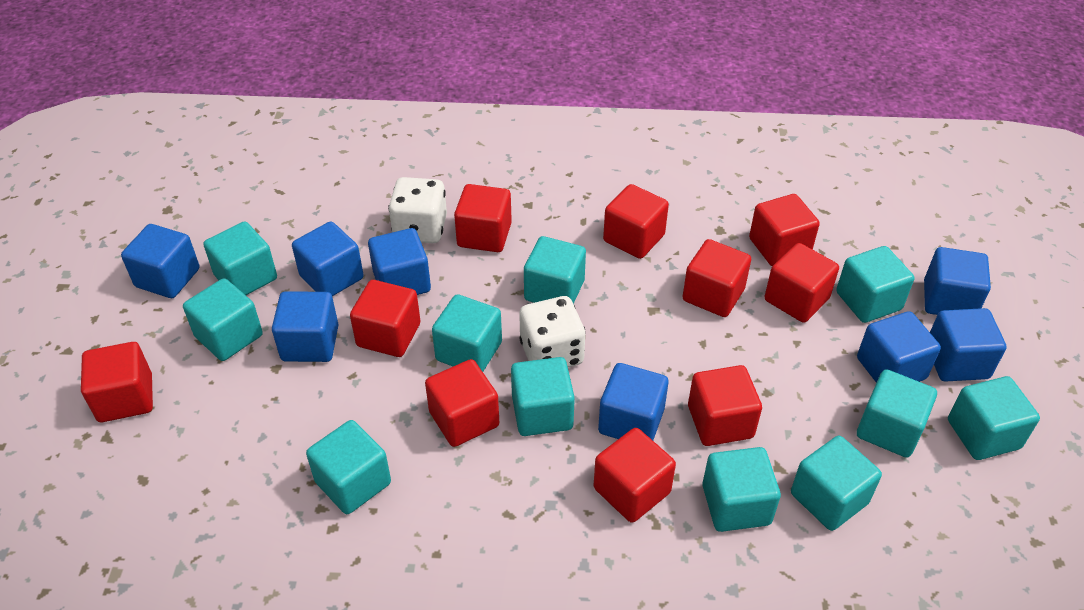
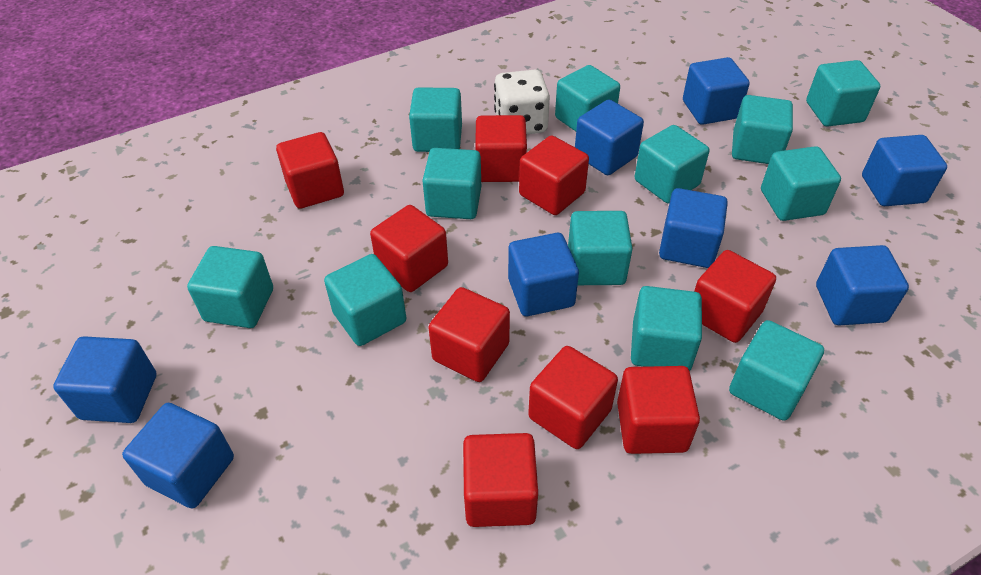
red cube: 10 -> 9
turquoise cube: 11 -> 12
white dice: 2 -> 1

